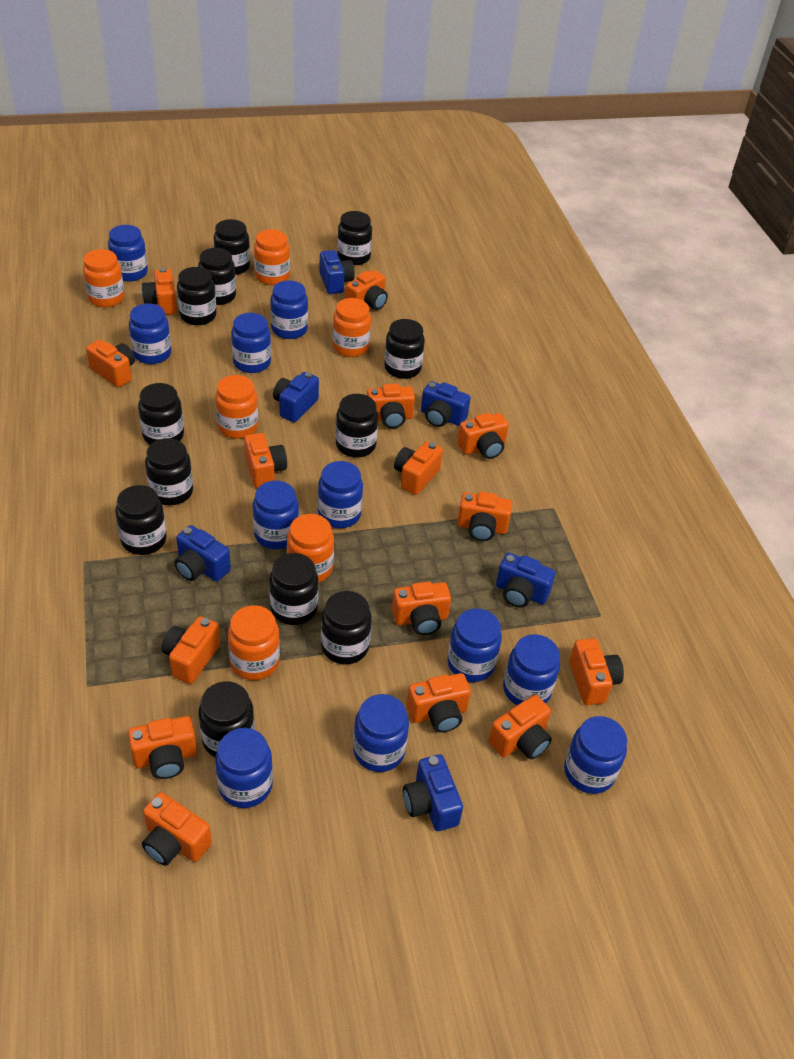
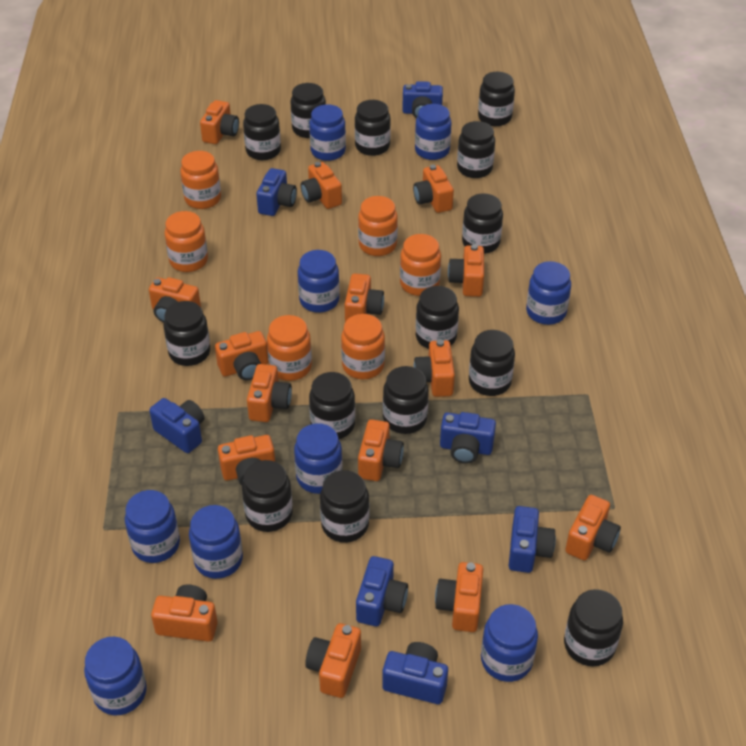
black jar: 12 -> 14
blue camera: 6 -> 7
blue jar: 11 -> 9

